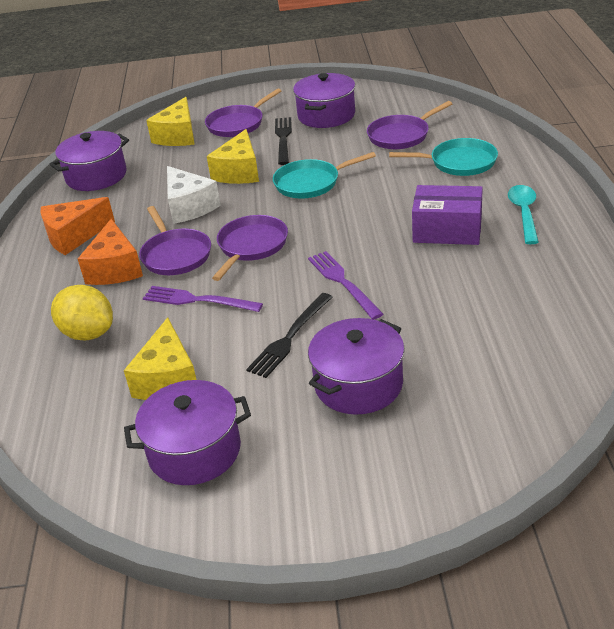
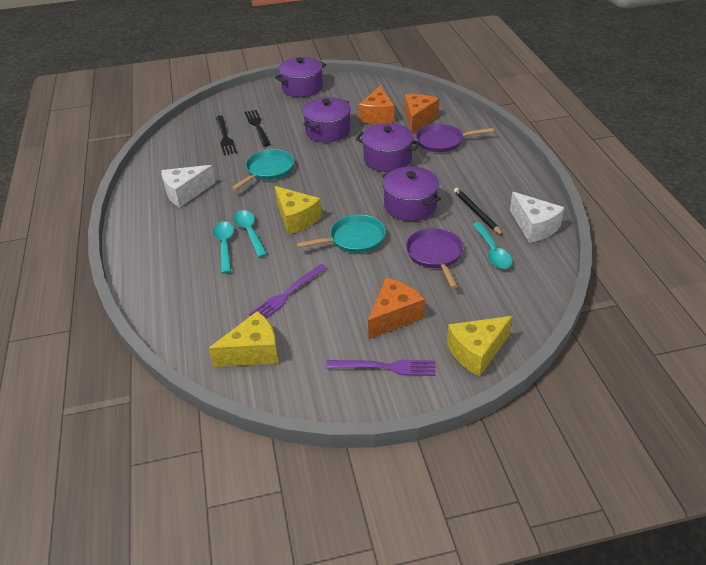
black pencil: 0 -> 1
orange cheese: 2 -> 3
purple box: 1 -> 0
purple pan: 4 -> 2
turquoise spoon: 1 -> 3
white cheese: 1 -> 2
yellow lemon: 1 -> 0

